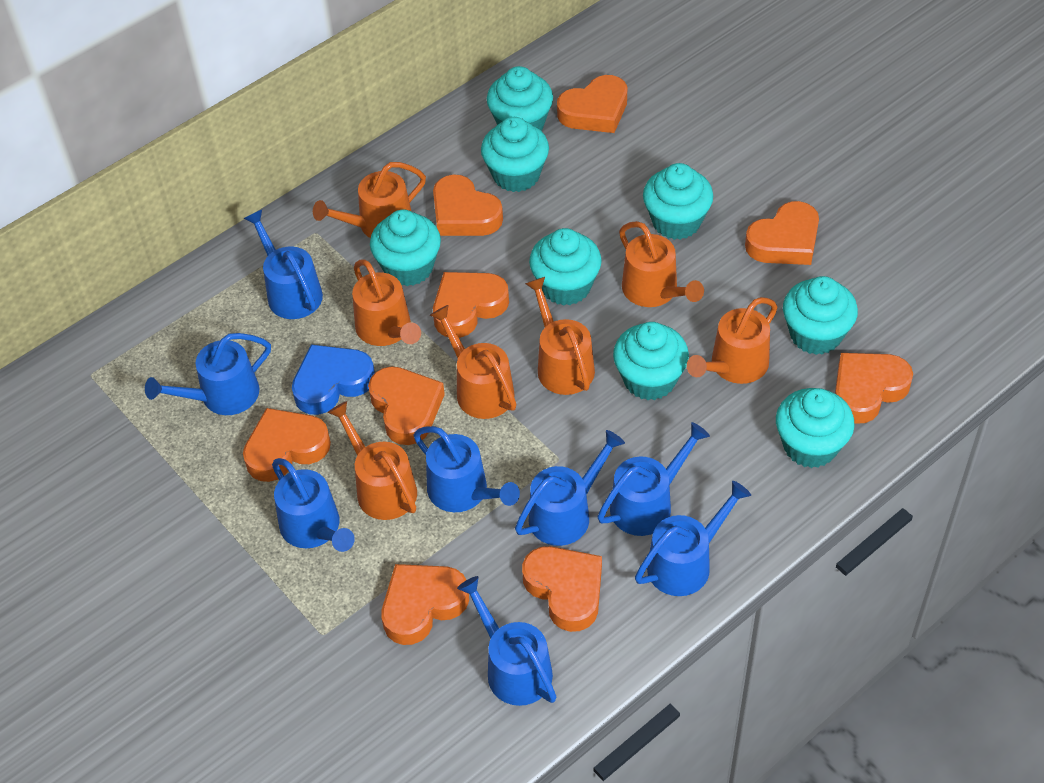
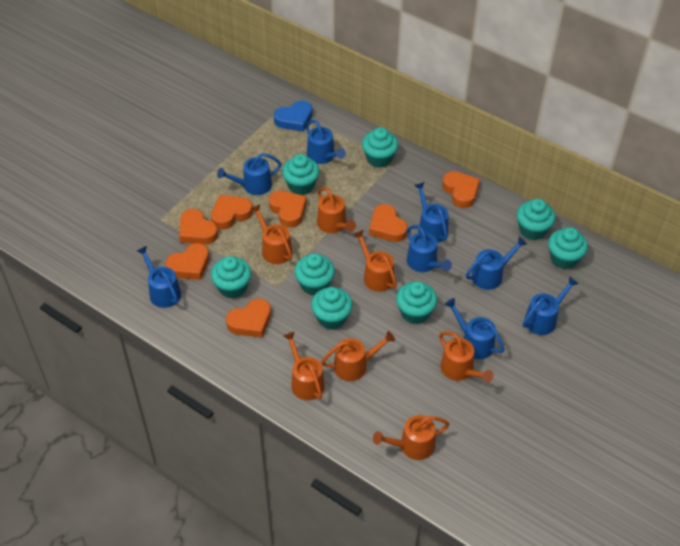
orange heart: 9 -> 7

